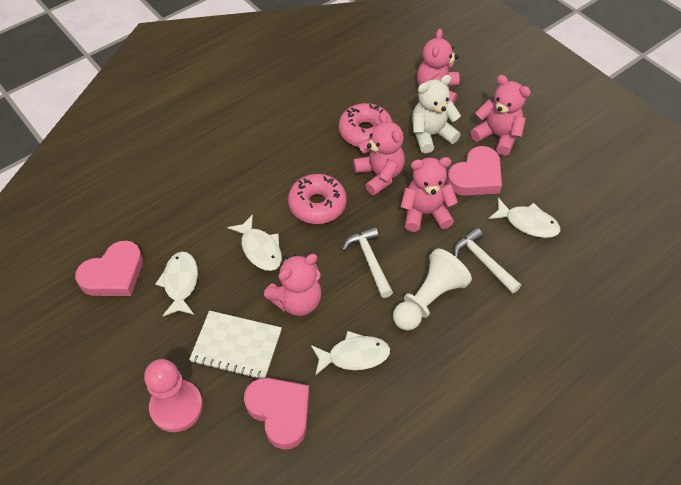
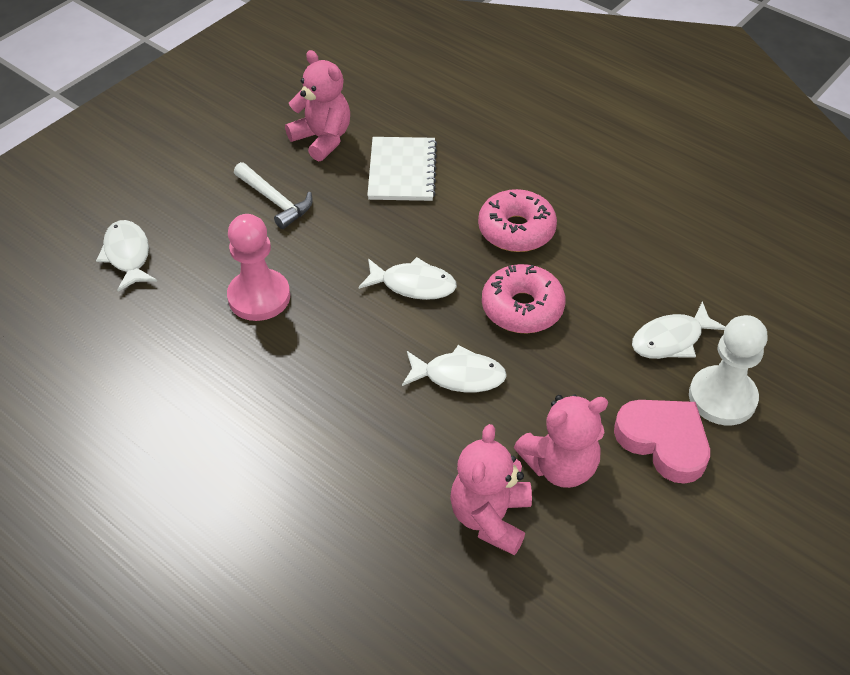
pink heart: 3 -> 1
pink teddy bear: 5 -> 3
white hammer: 2 -> 1
white teddy bear: 1 -> 0

